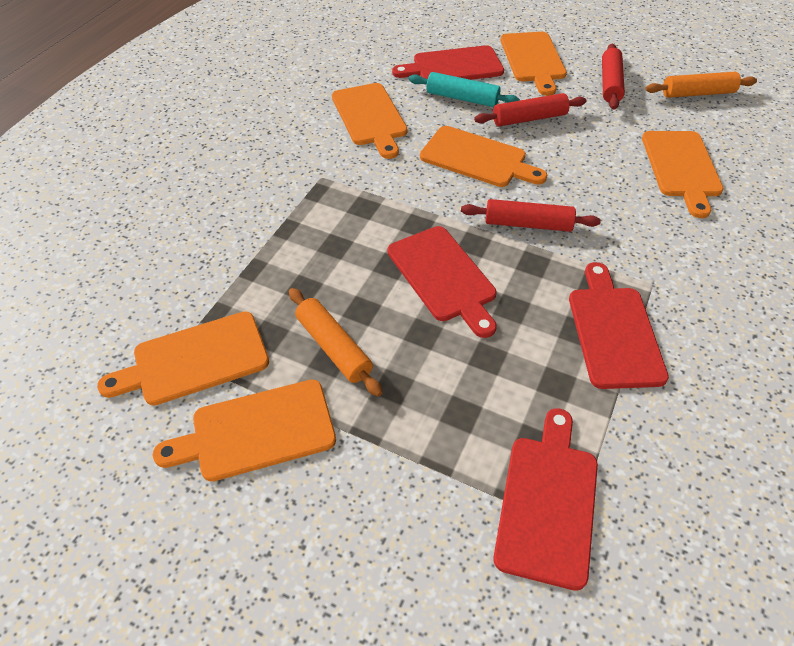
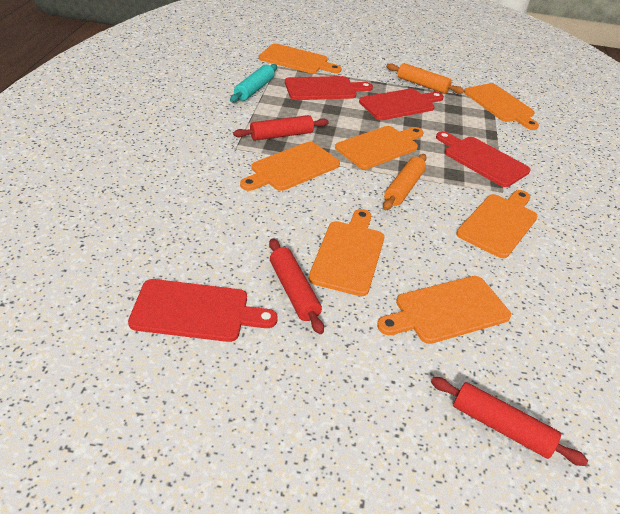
orange cutting board: 6 -> 7

